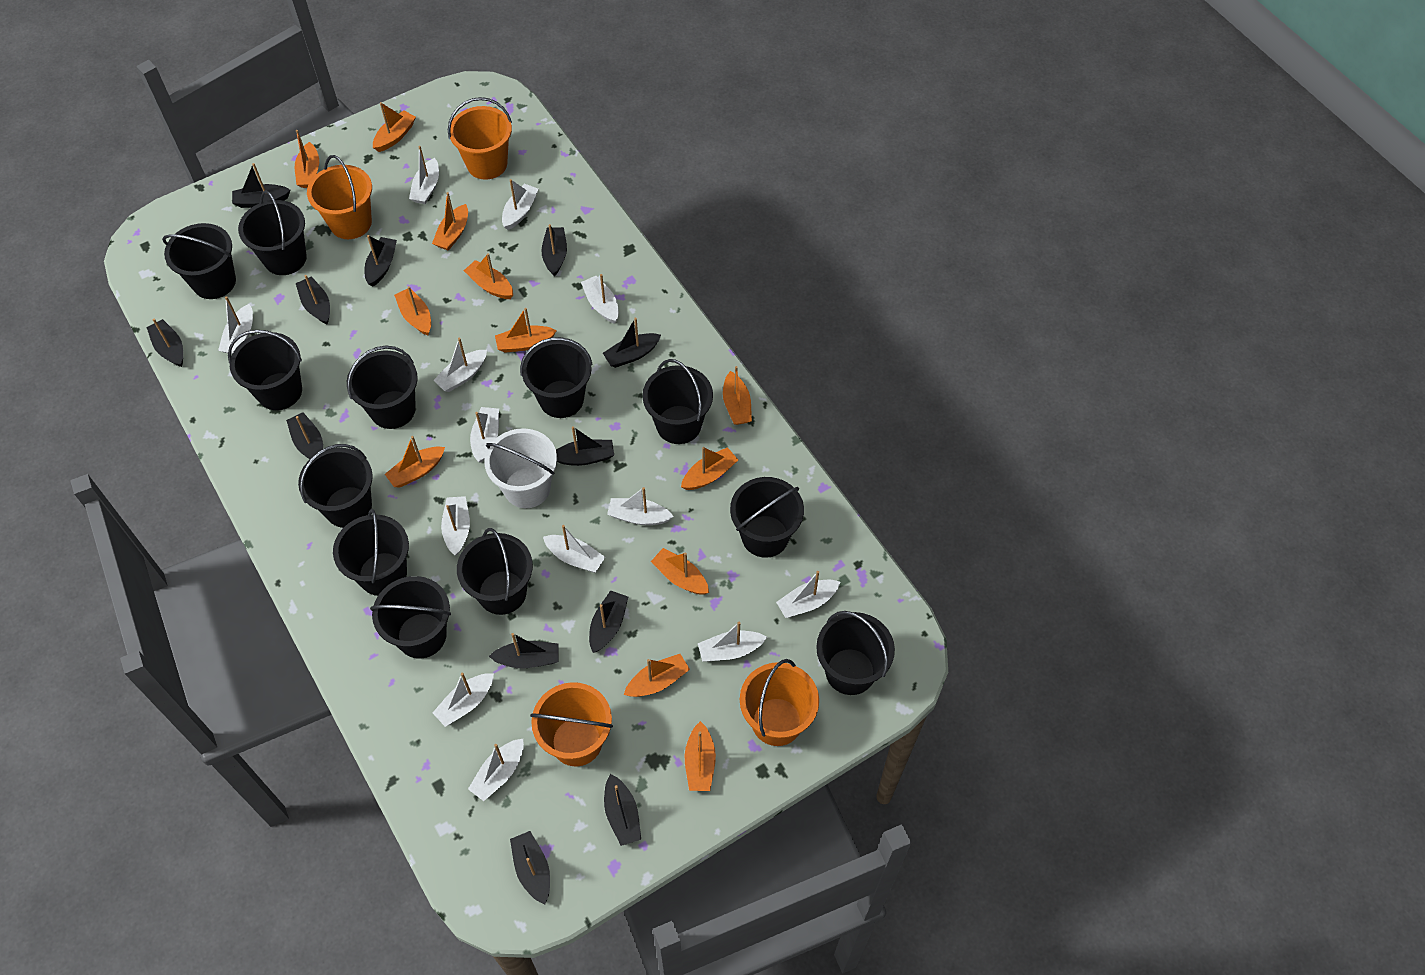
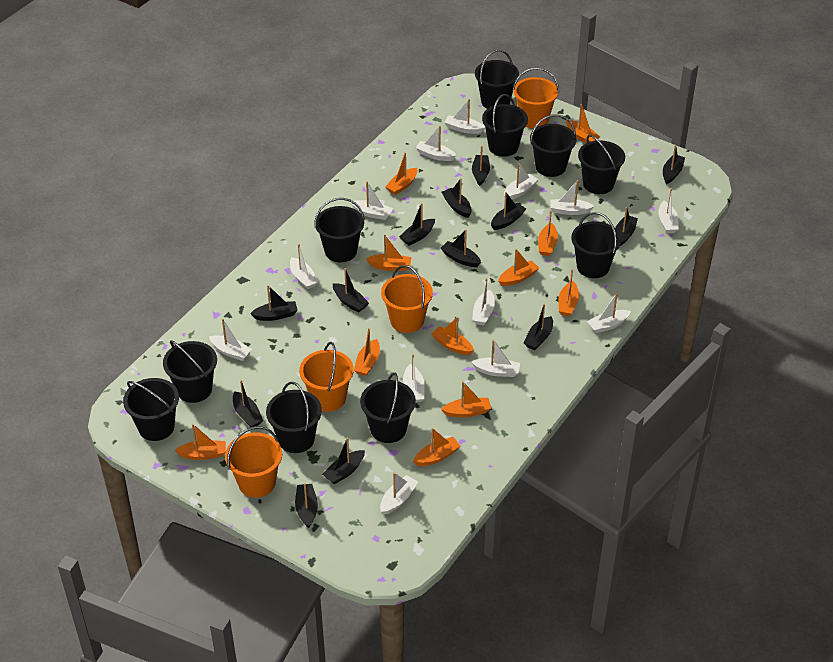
black boat: 12 -> 13
black bucket: 12 -> 10
orange boat: 12 -> 11
white bucket: 1 -> 0

